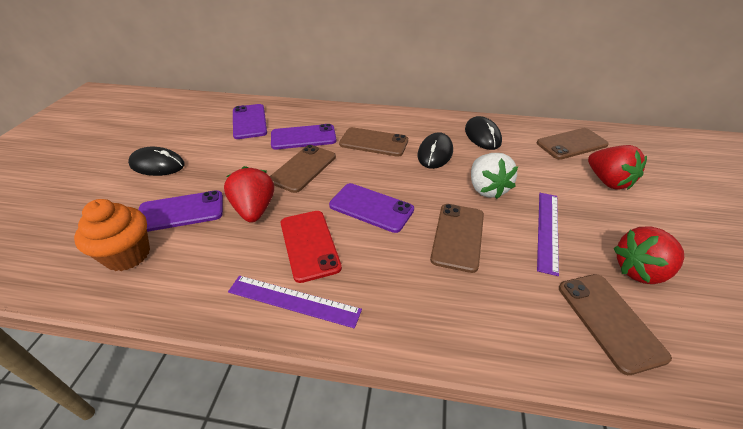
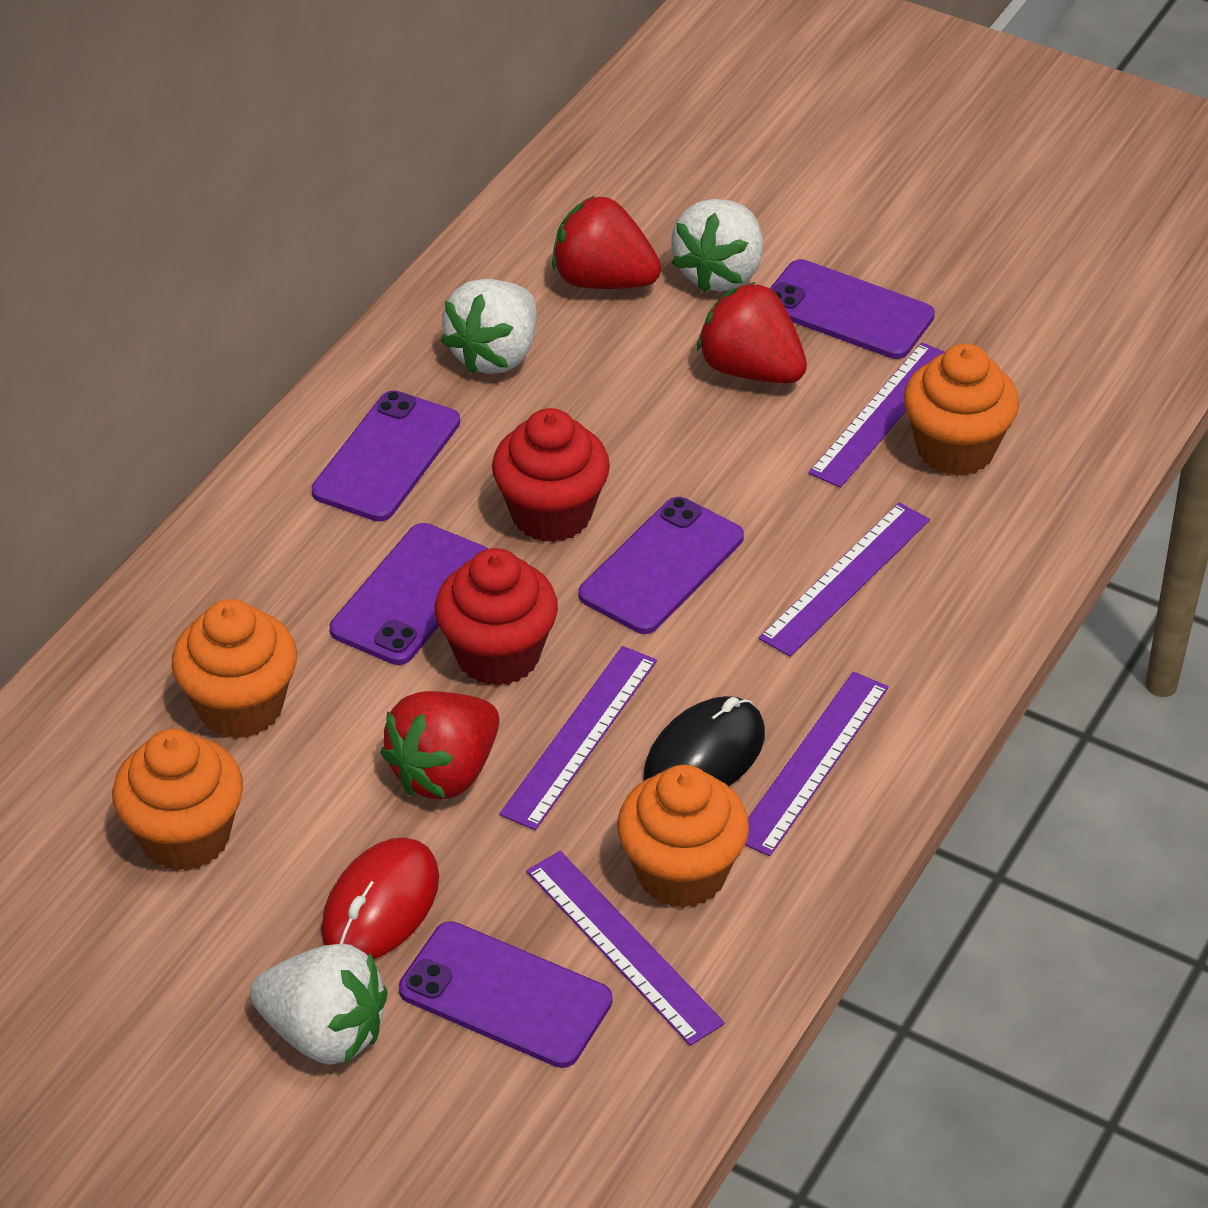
black mouse: 3 -> 1
brown phone: 5 -> 0
orange cupcake: 1 -> 4
purple phone: 4 -> 5
purple ruler: 2 -> 5
red cupcake: 0 -> 2
red mouse: 0 -> 1
red phone: 1 -> 0
white strawberry: 1 -> 3

